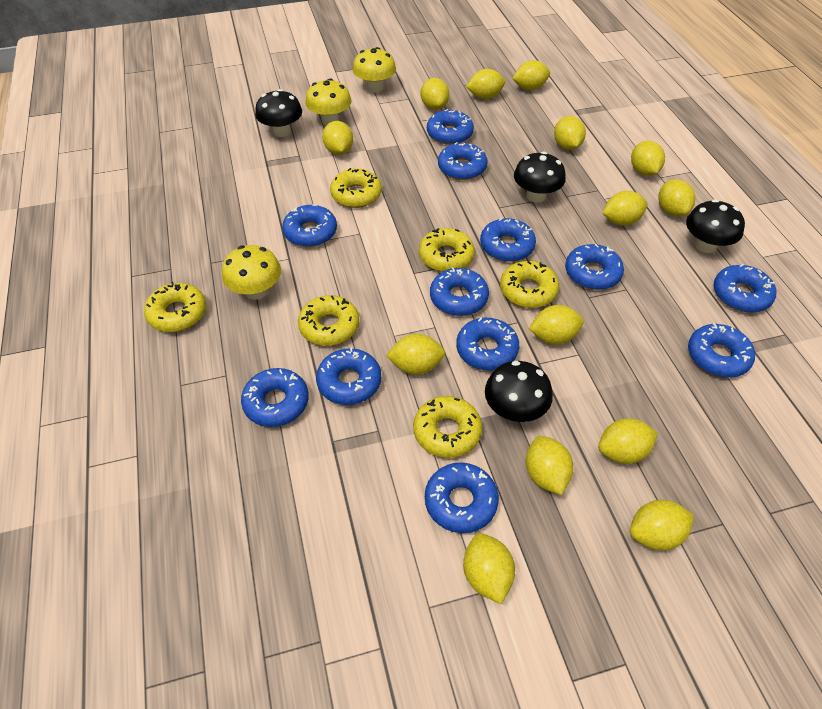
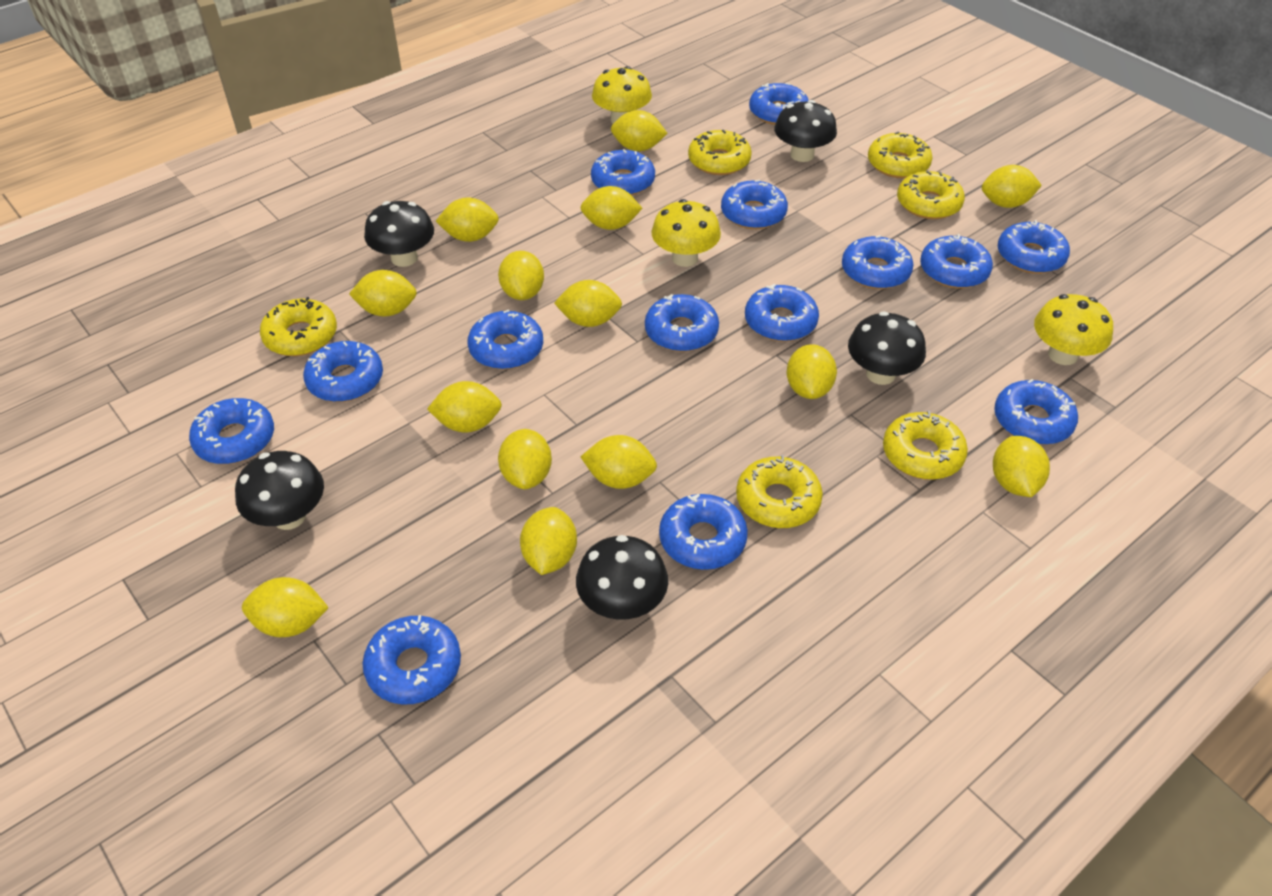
black mushroom: 4 -> 5
blue donut: 12 -> 14

